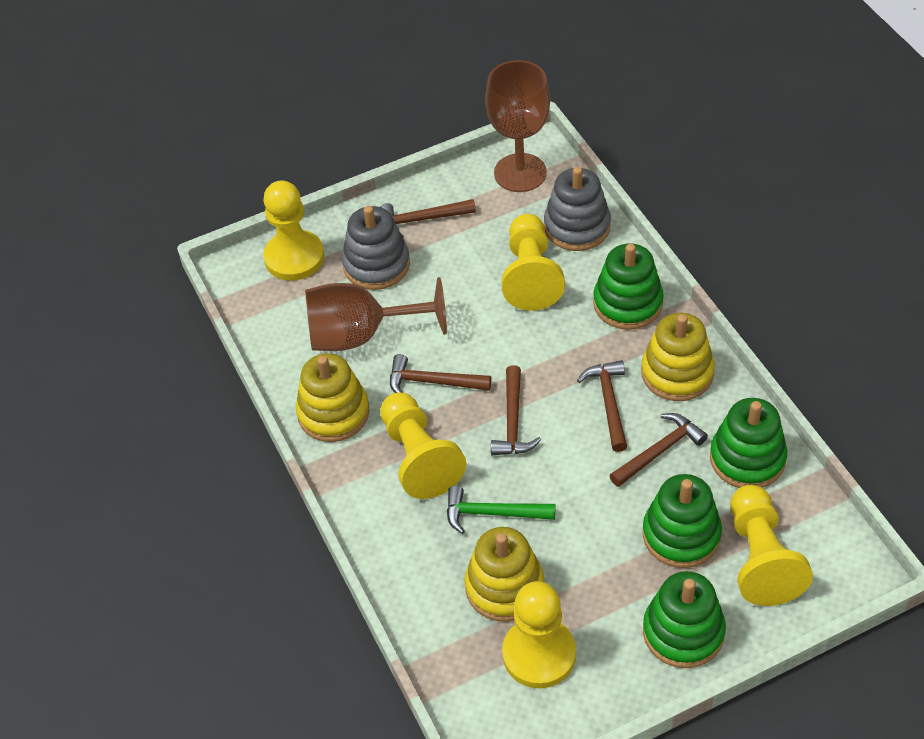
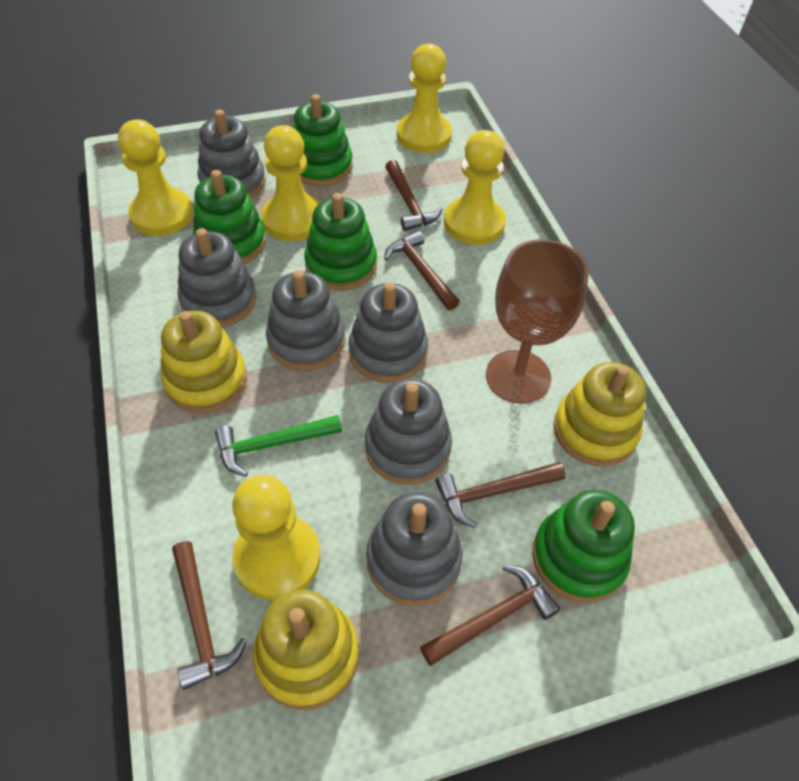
brown goblet: 2 -> 1
grey stacking toy: 2 -> 6

